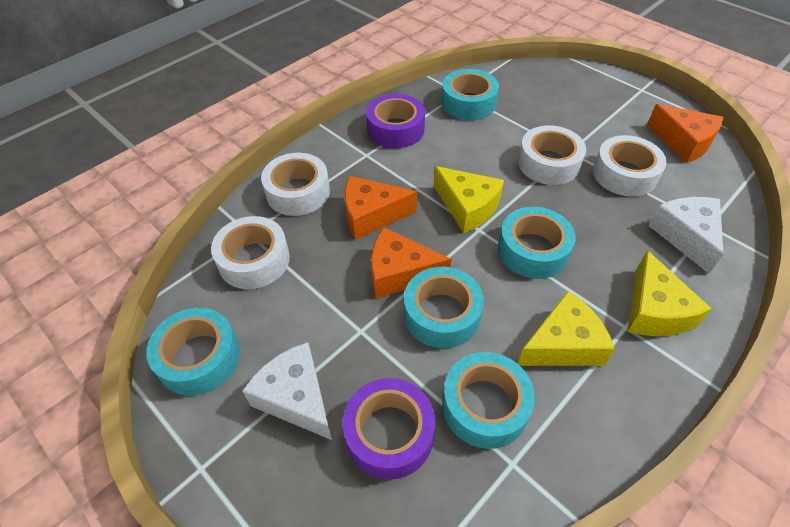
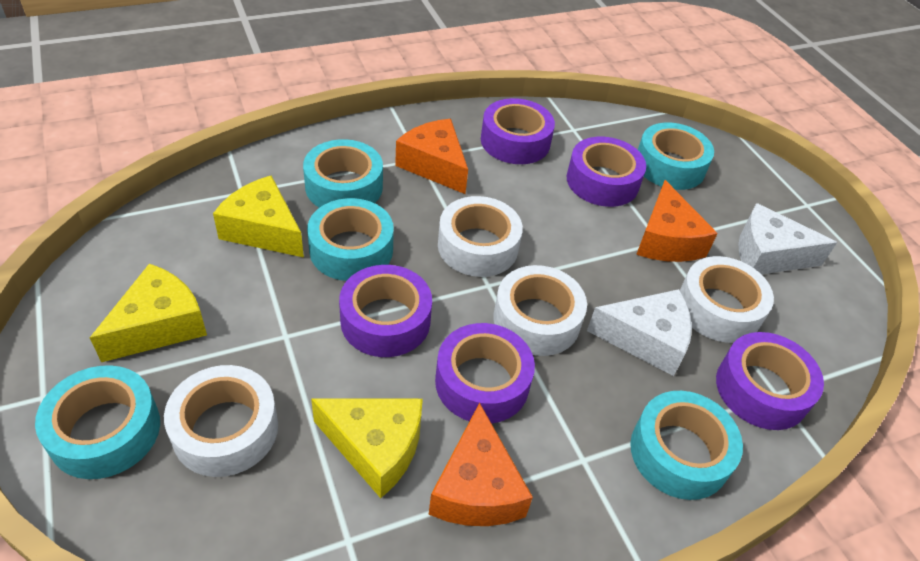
purple tape: 2 -> 5

